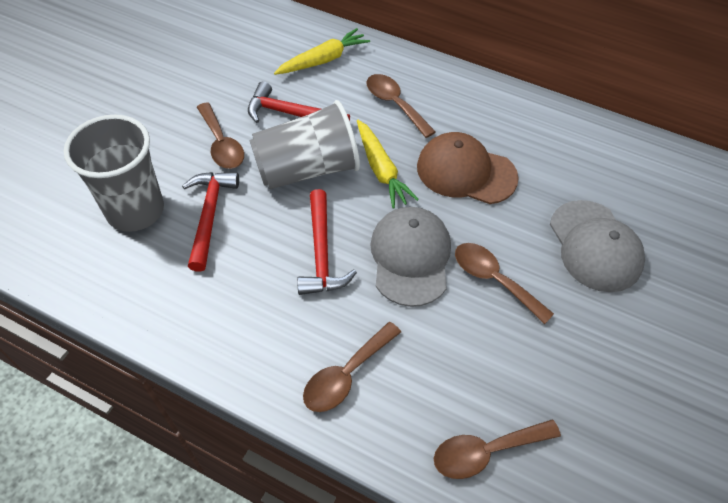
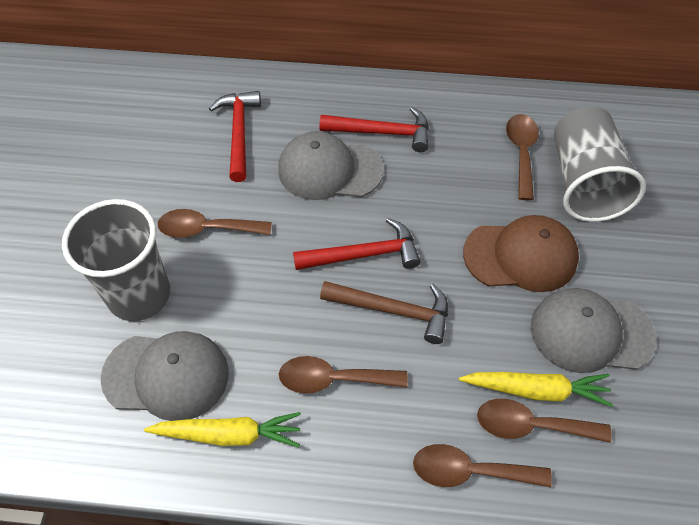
brown hammer: 0 -> 1
grey cap: 2 -> 3

